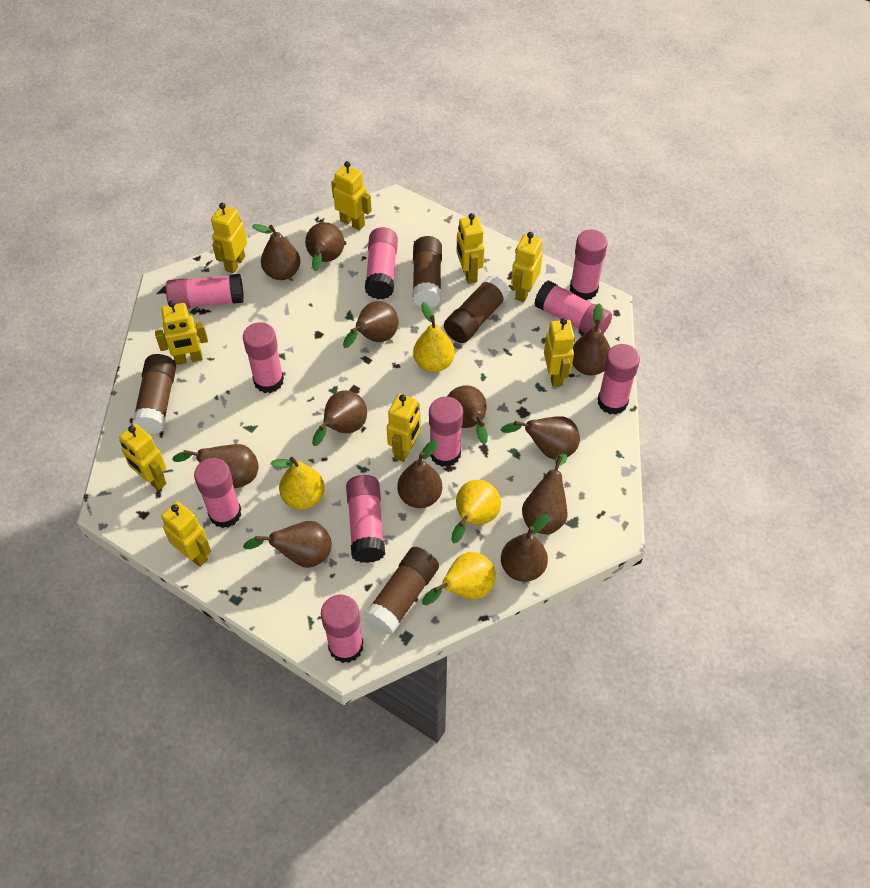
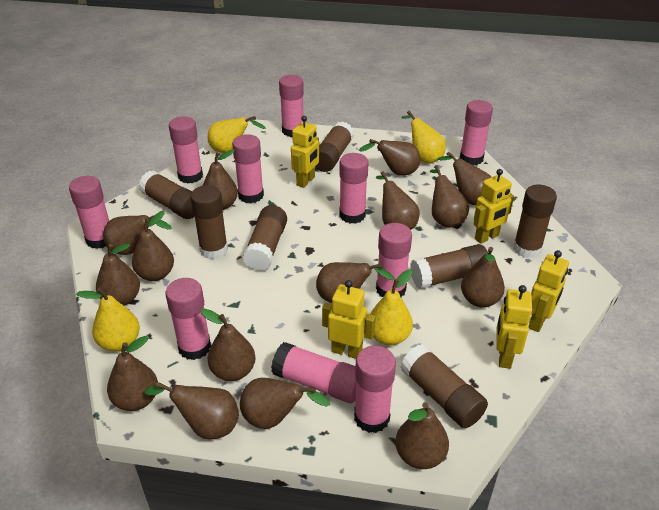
brown glue stick: 4 -> 7
brown pear: 12 -> 15
yellow robot: 9 -> 5

